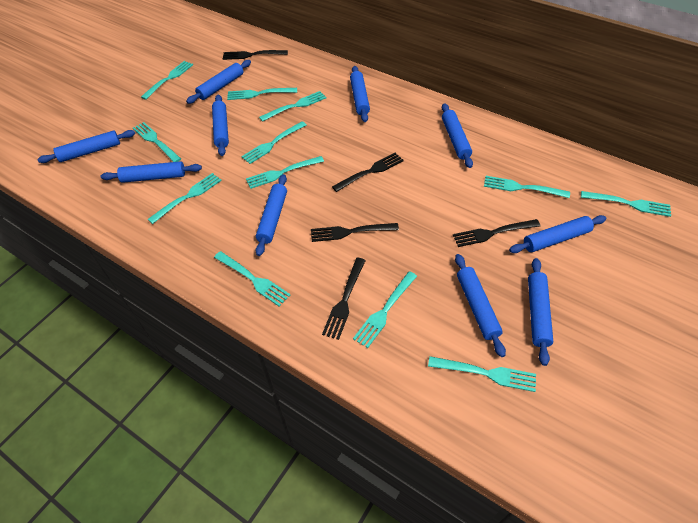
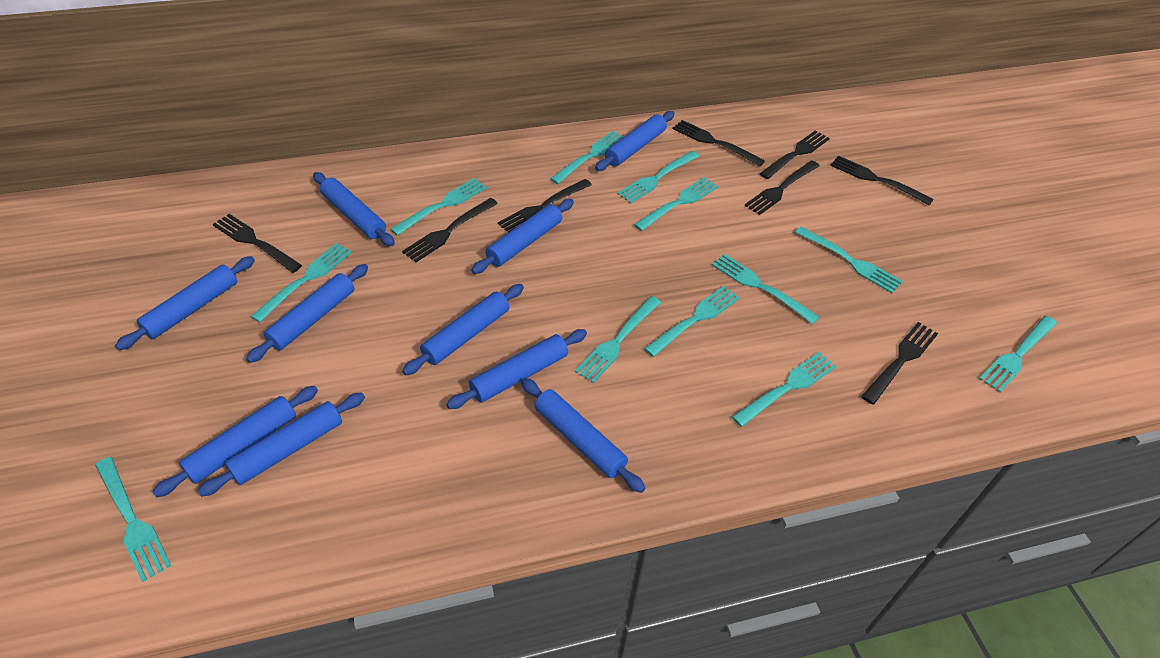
black fork: 5 -> 8

